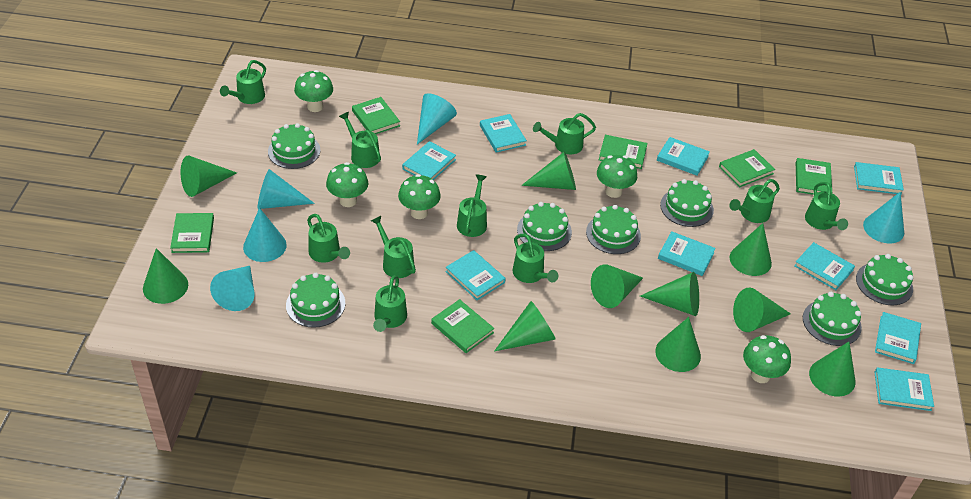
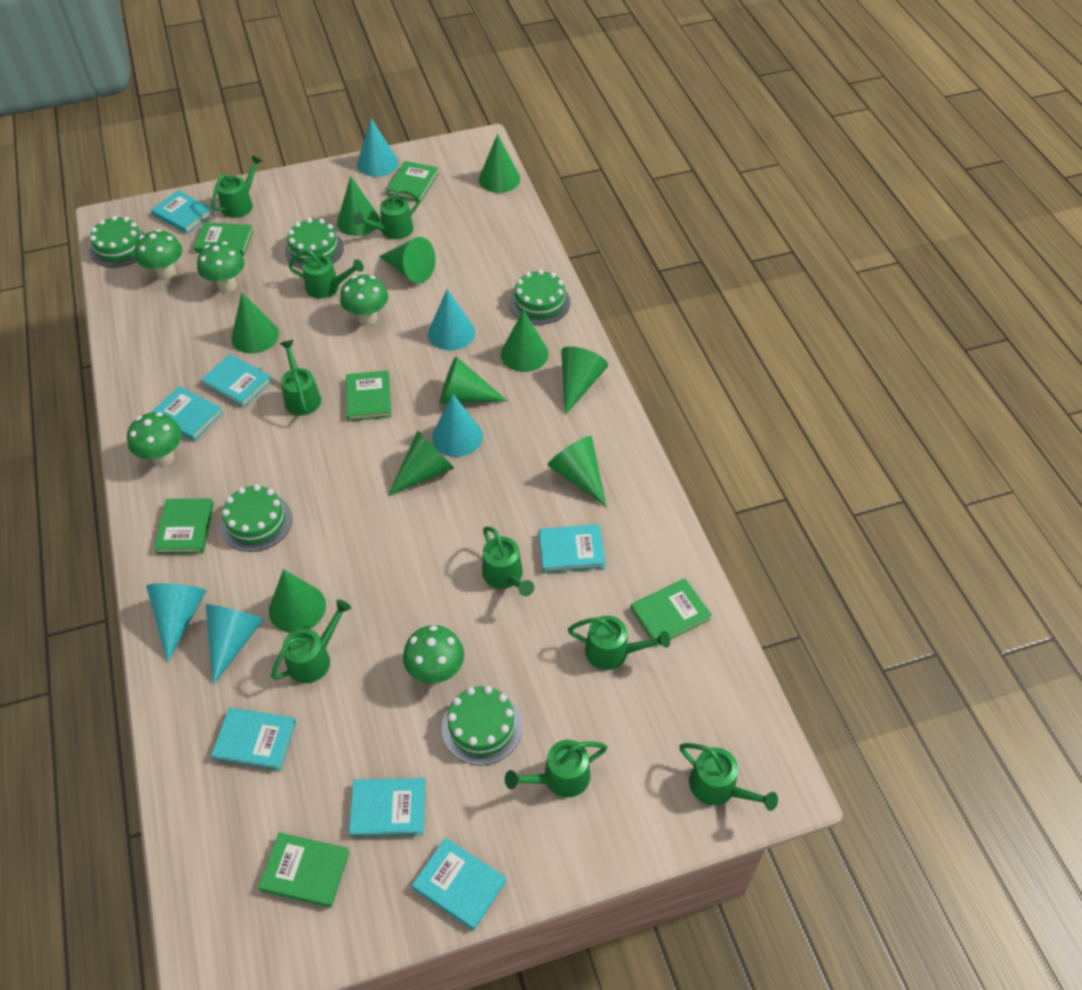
green cake: 7 -> 5
green watering can: 10 -> 9
turquoise book: 9 -> 7

